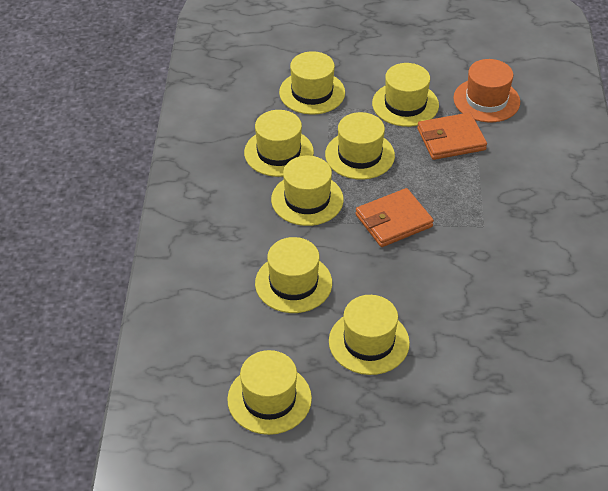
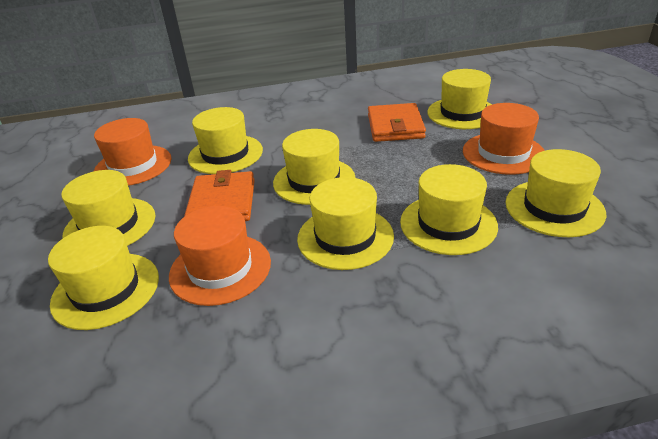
orange hat: 1 -> 3

